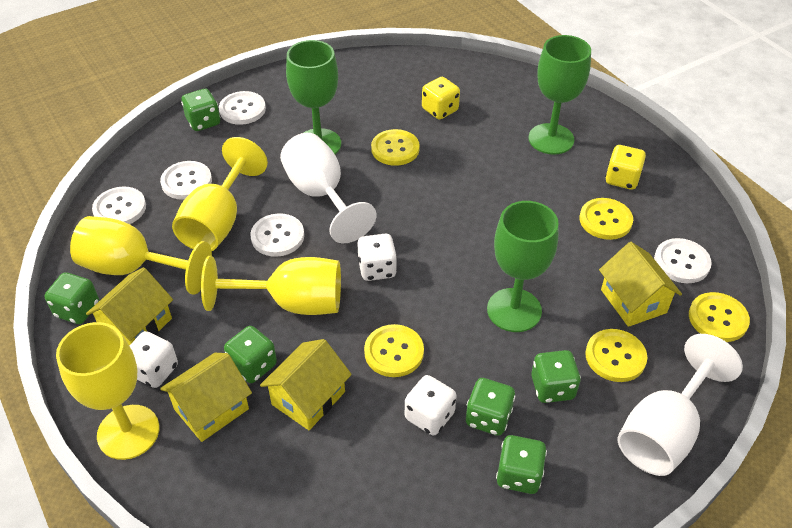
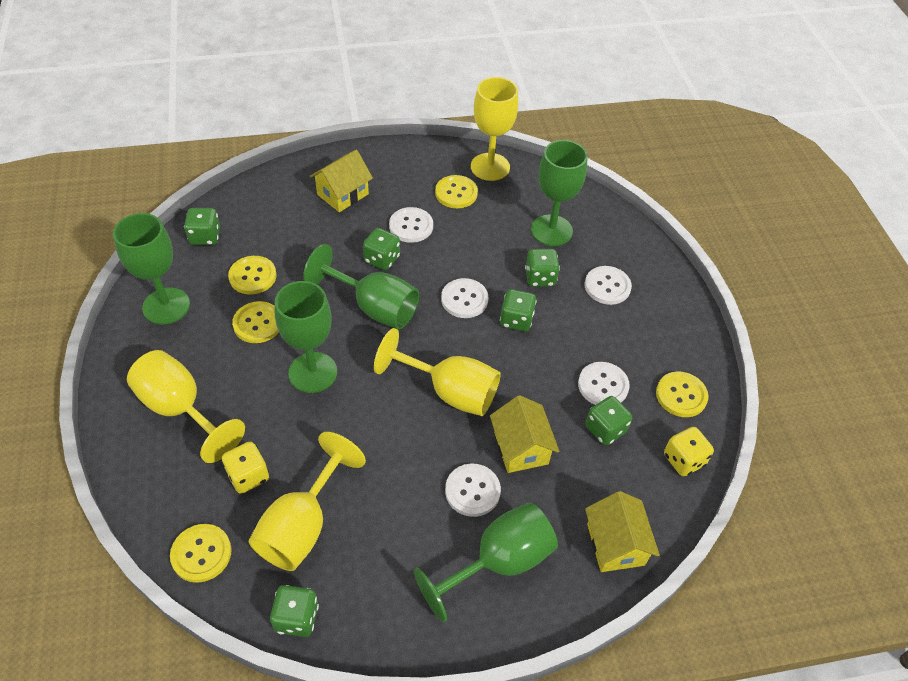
green goblet: 3 -> 5
white dice: 3 -> 0
white goblet: 2 -> 0
yellow house: 4 -> 3

